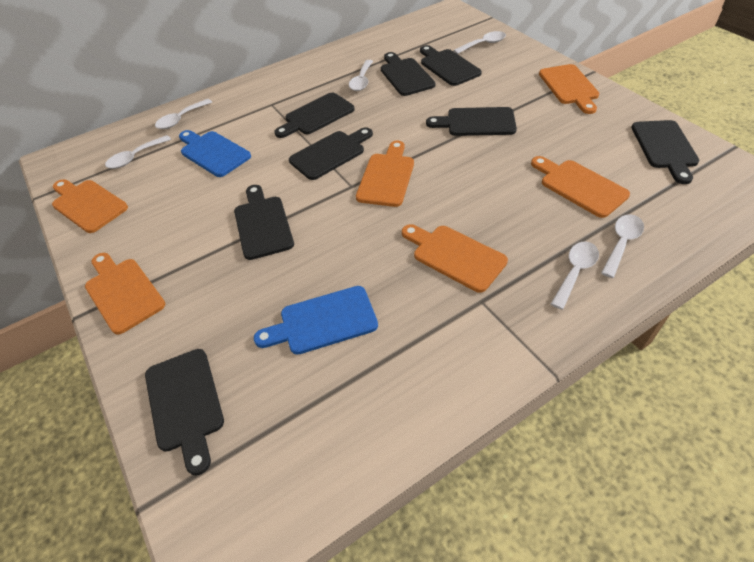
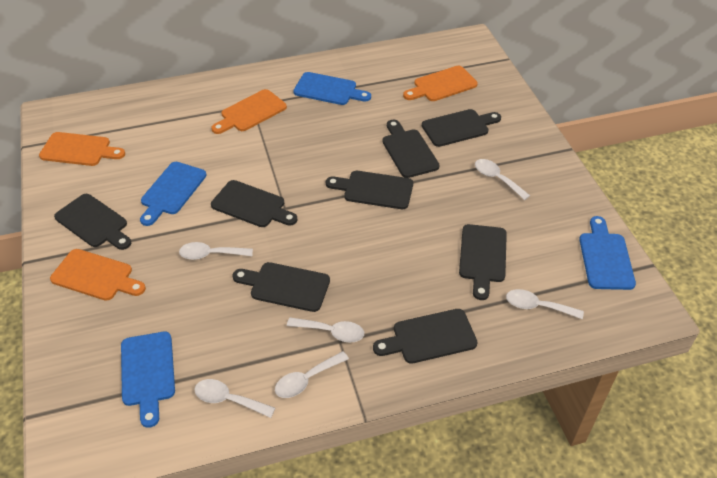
blue cutting board: 2 -> 4
orange cutting board: 6 -> 4

